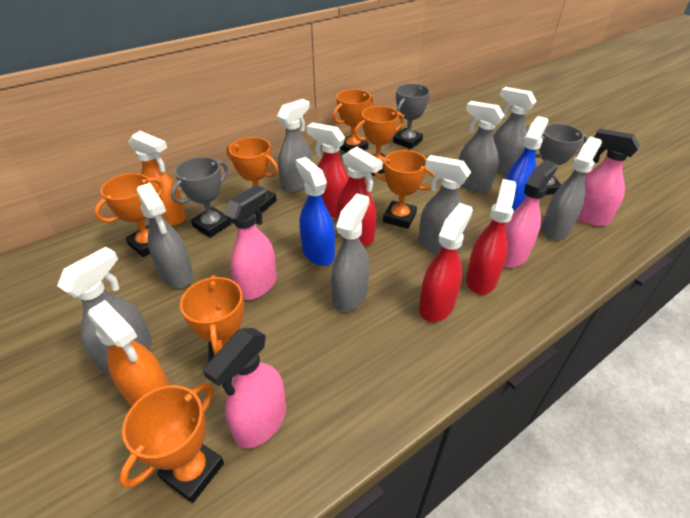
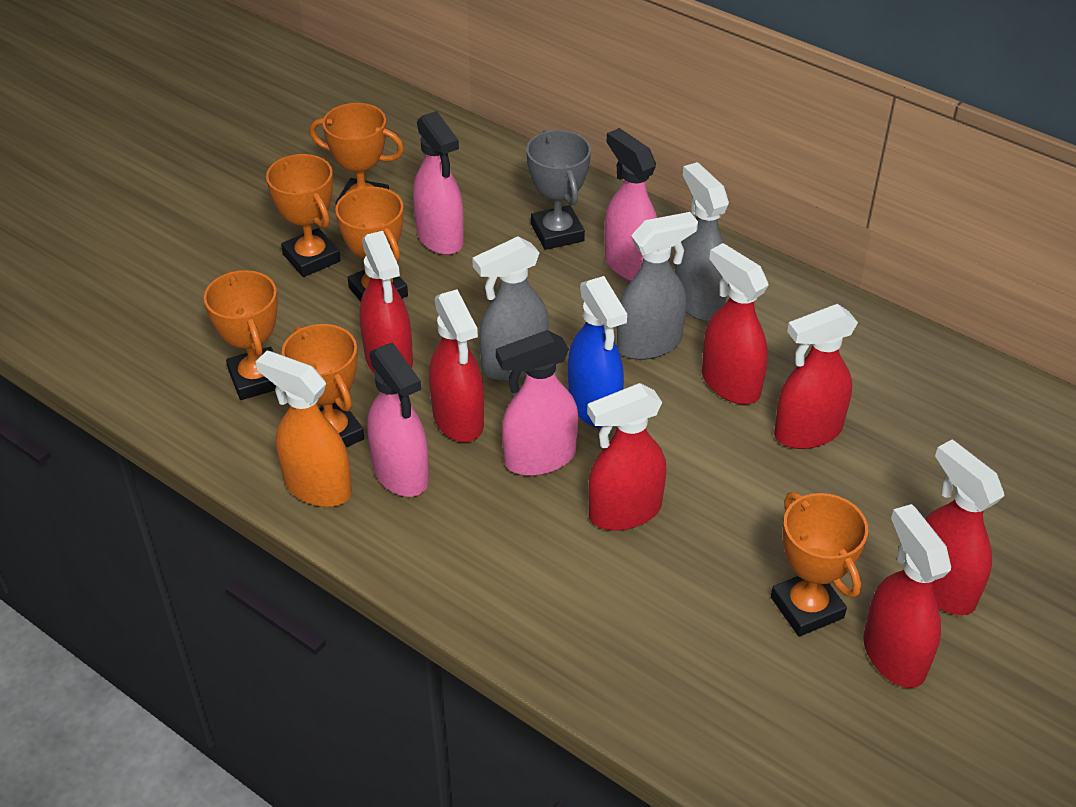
blue spray bottle: 2 -> 1
grey spray bottle: 8 -> 3
grey trophy: 3 -> 1
orange spray bottle: 2 -> 1
orange trophy: 7 -> 6
red spray bottle: 4 -> 7

